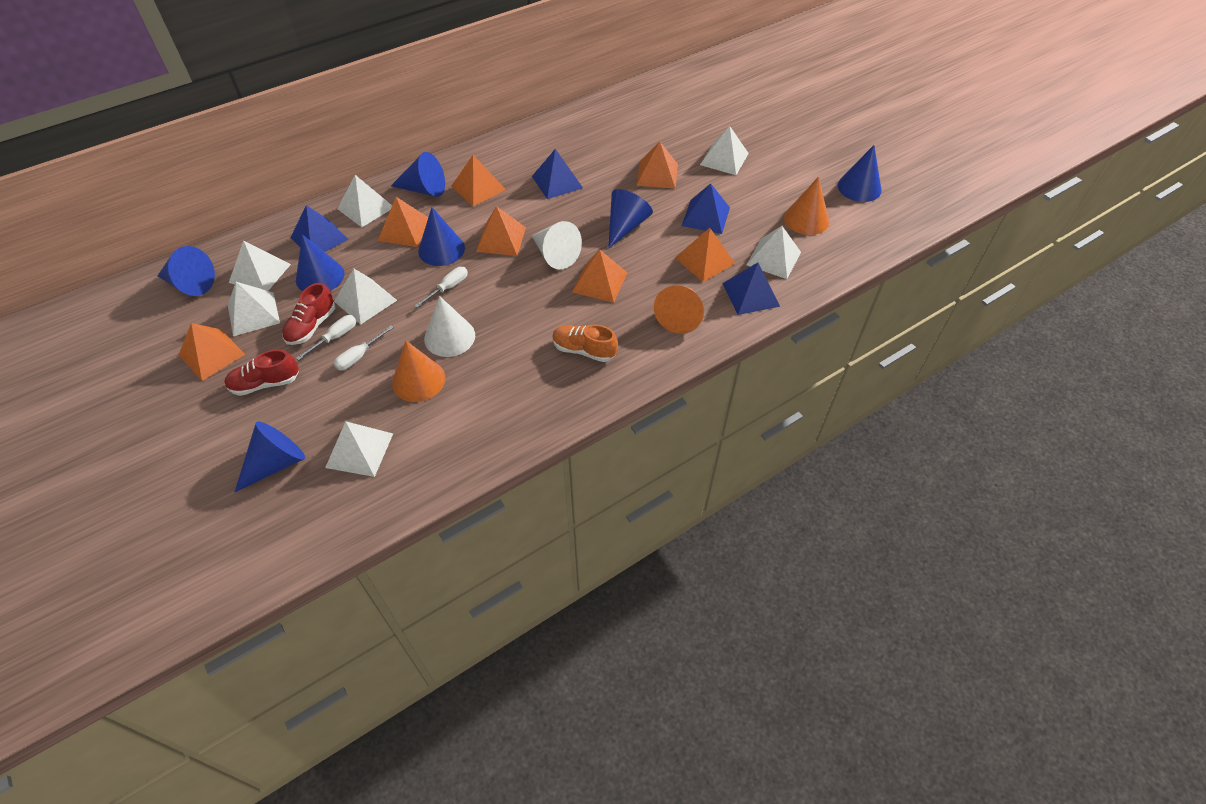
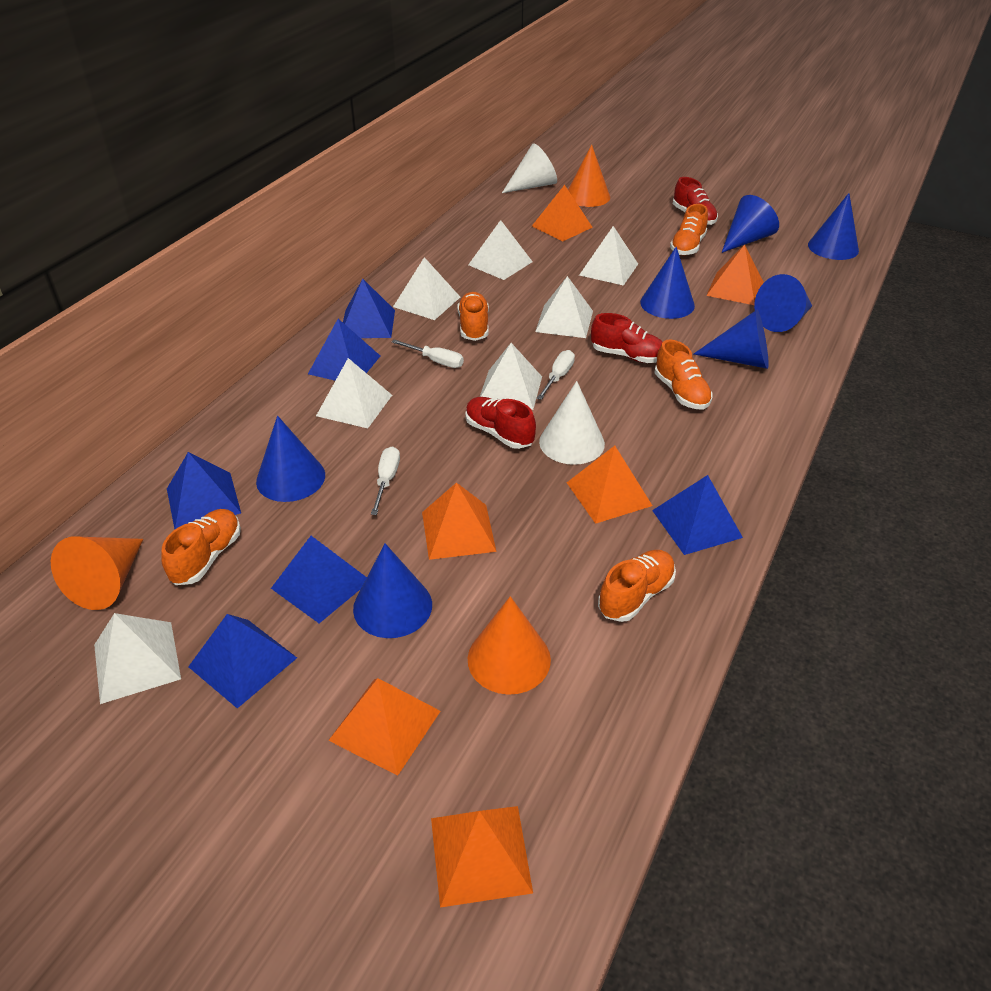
blue pyramid: 4 -> 6
orange pyramid: 7 -> 6
orange shoe: 1 -> 5
red shoe: 2 -> 3

